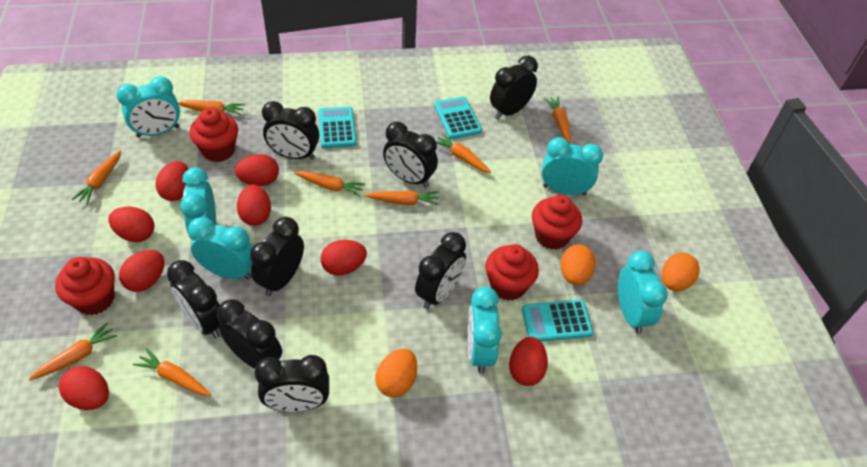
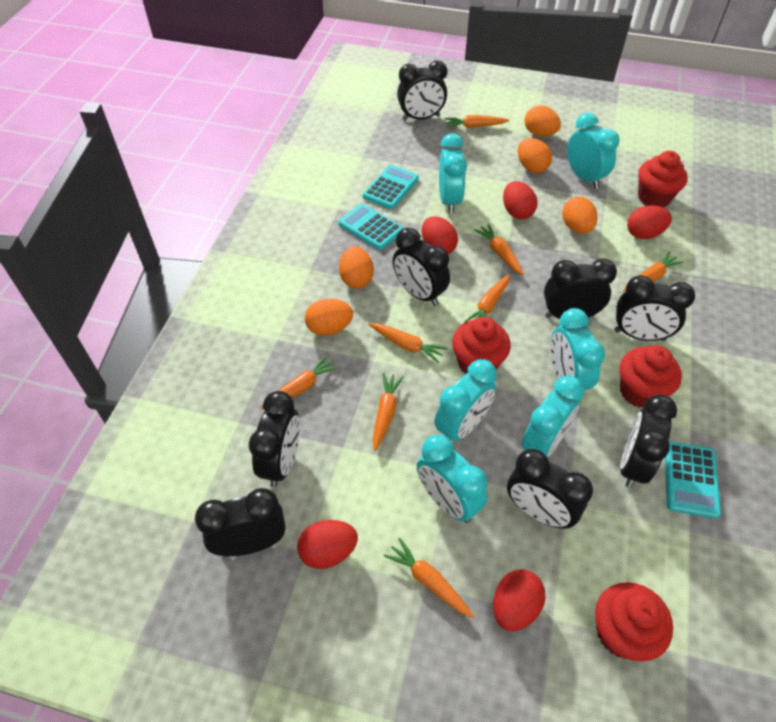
orange egg: 3 -> 5
red egg: 8 -> 5

